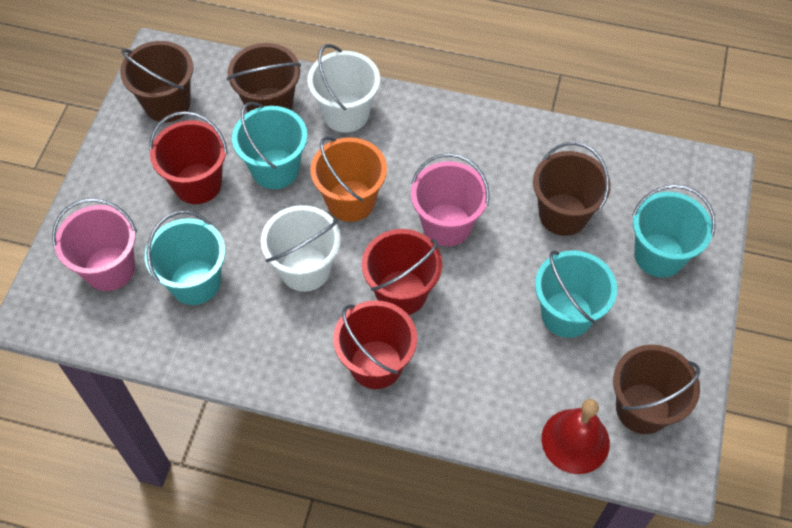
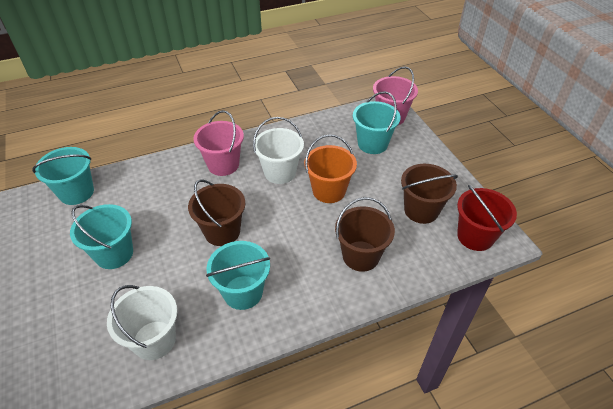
brown bucket: 4 -> 3
red bell: 1 -> 0
red bucket: 3 -> 1

